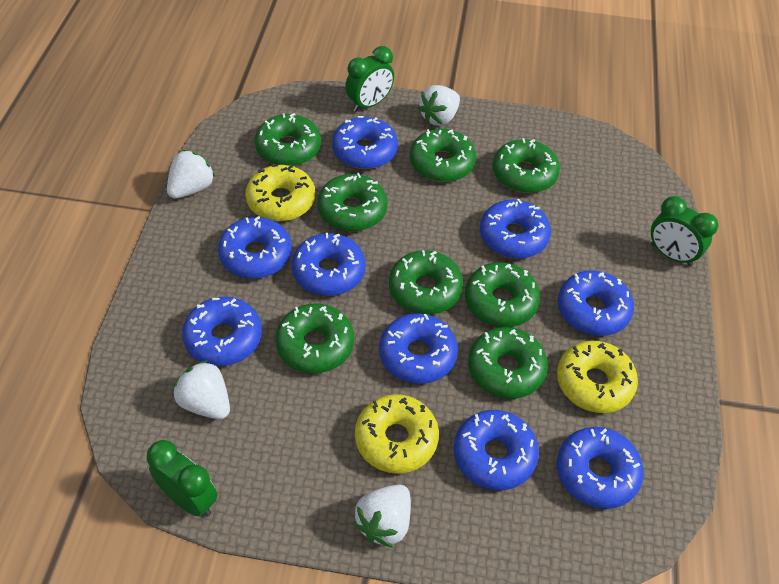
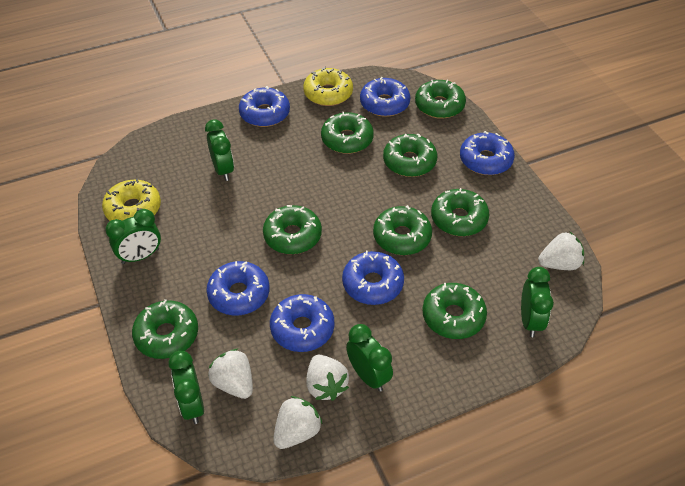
blue donut: 9 -> 6
green clock: 3 -> 5
yellow donut: 3 -> 2

